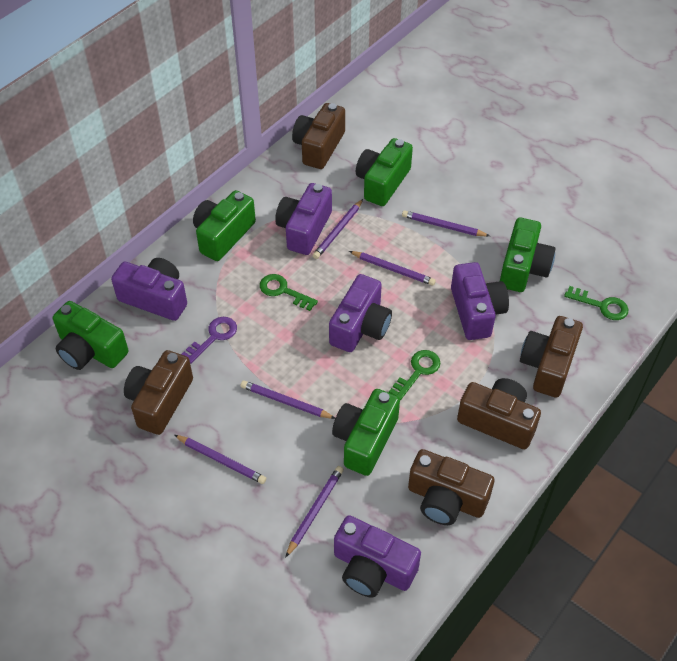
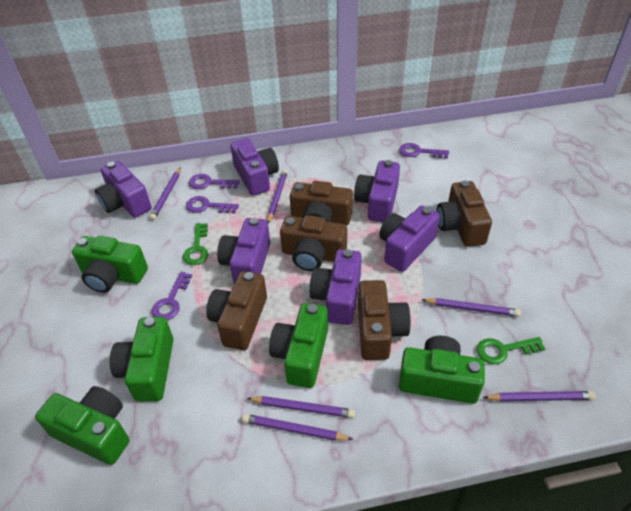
green key: 3 -> 2
purple camera: 5 -> 6
purple key: 1 -> 4

